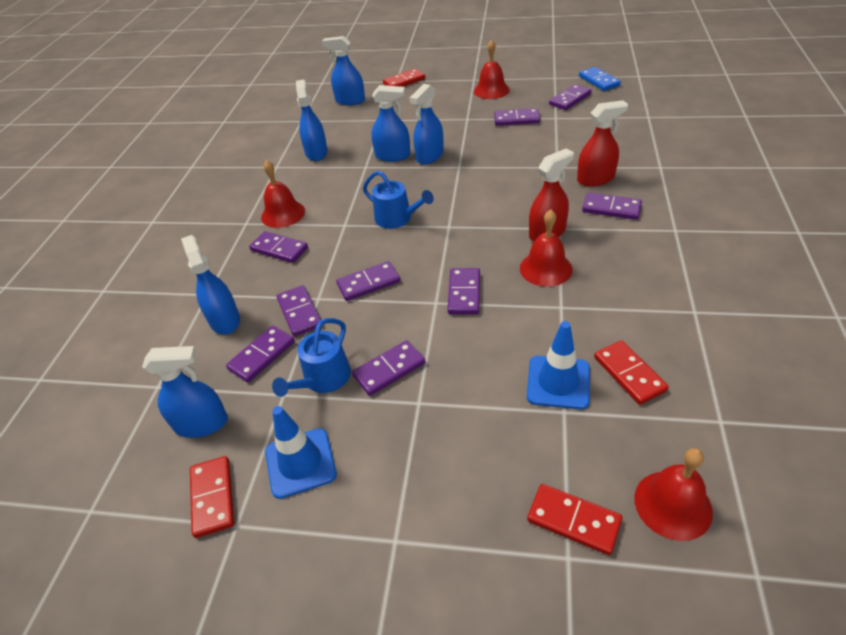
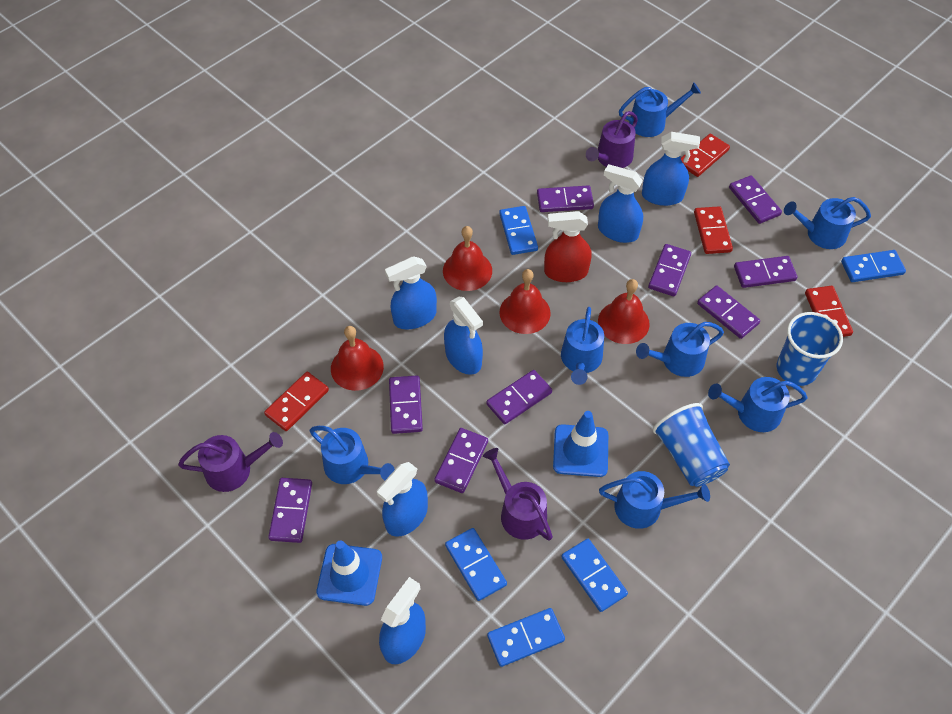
blue cup: 0 -> 2
blue domino: 1 -> 5
blue watering can: 2 -> 7
purple watering can: 0 -> 3
red spray bottle: 2 -> 1

